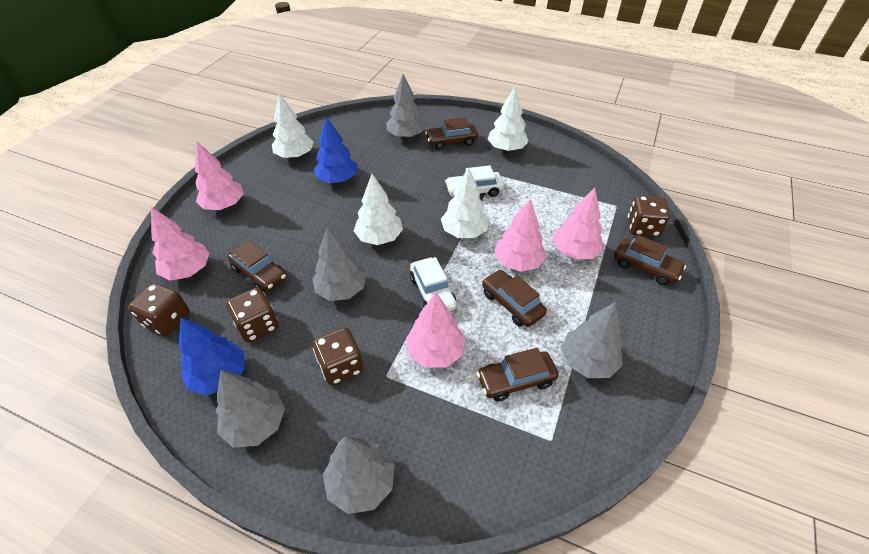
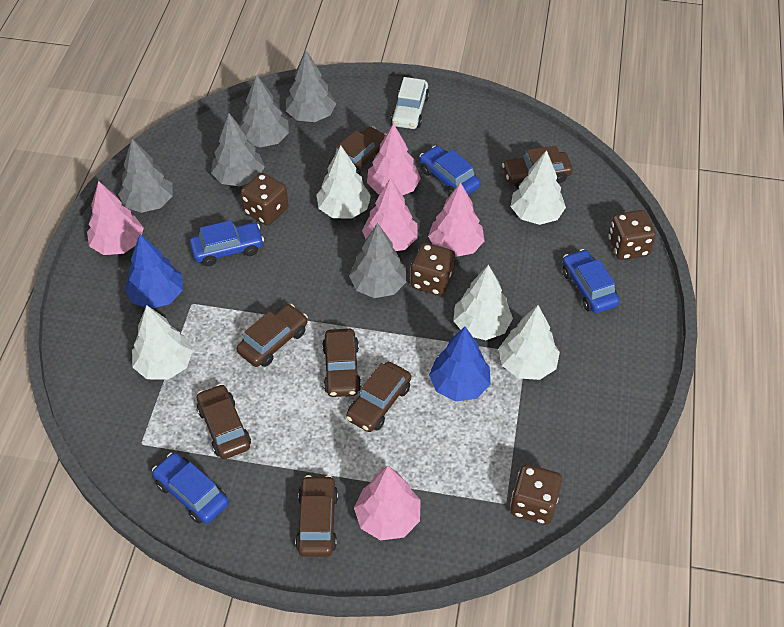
blue car: 0 -> 4
brown car: 5 -> 7
white car: 2 -> 1
white tree: 4 -> 5

